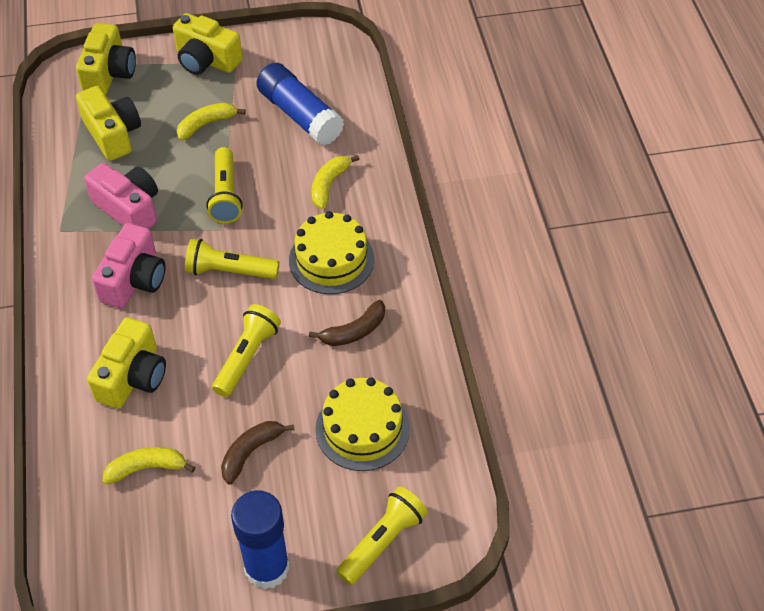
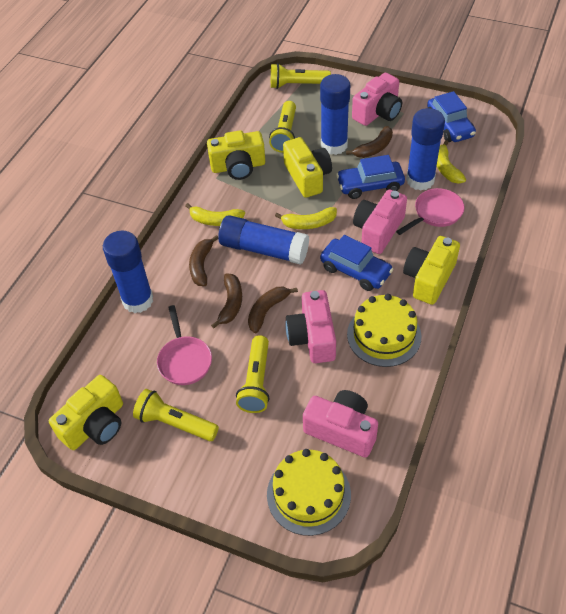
blue car: 0 -> 3
blue glue stick: 2 -> 4
brown banana: 2 -> 4
pink camera: 2 -> 4
pink pan: 0 -> 2

